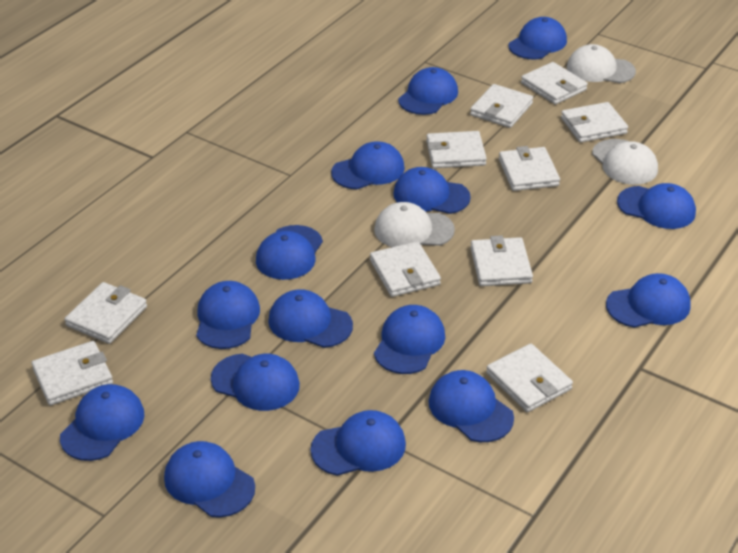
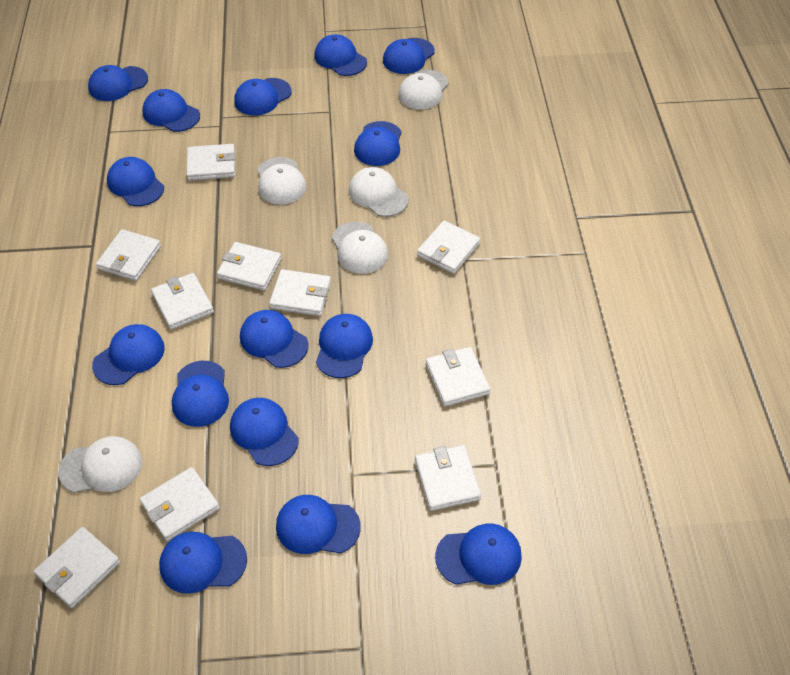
white cap: 3 -> 5

